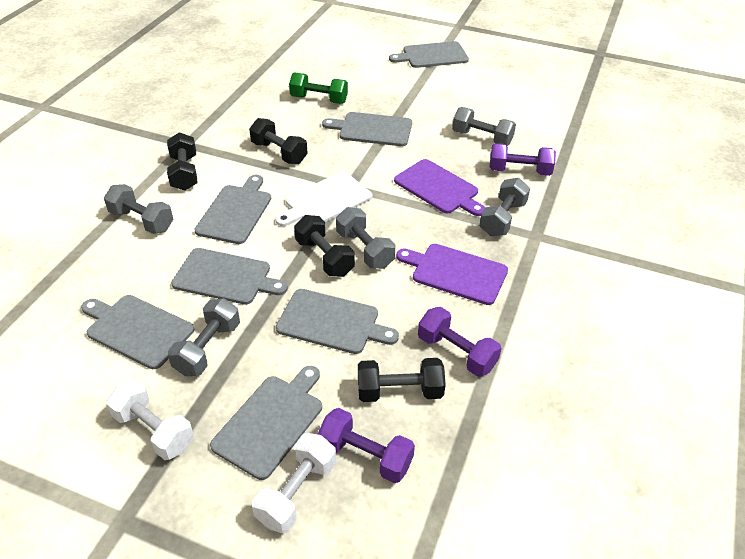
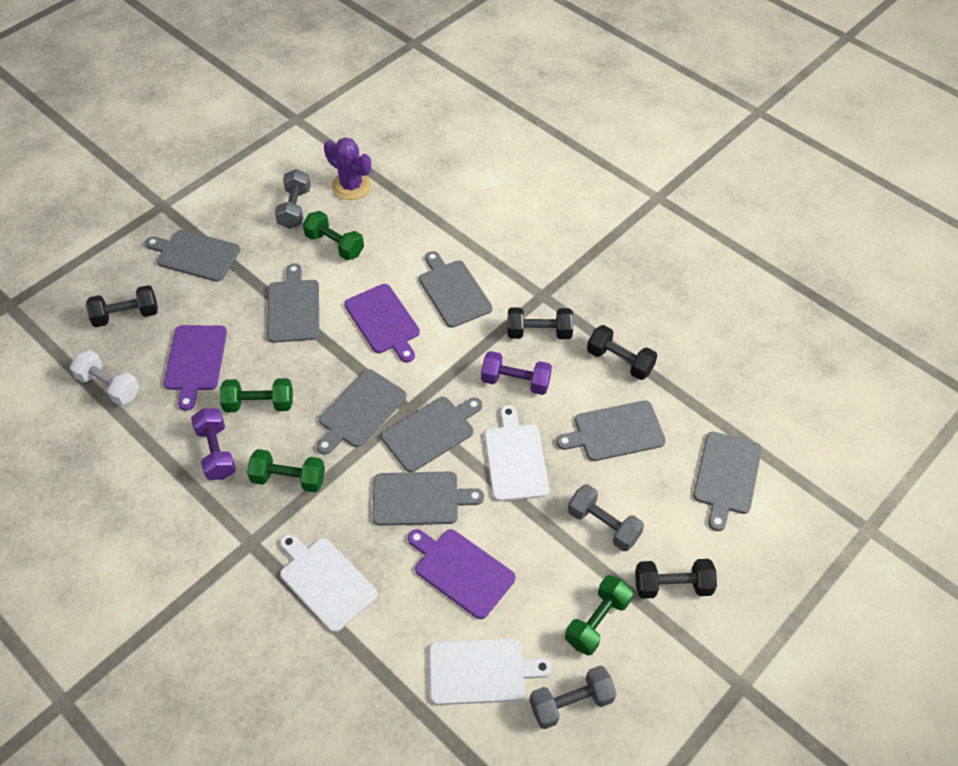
green dumbbell: 1 -> 4
grey cutting board: 7 -> 8
grey dumbbell: 5 -> 3
purple cactus: 0 -> 1
purple cutting board: 2 -> 3
purple dumbbell: 3 -> 2
white cutting board: 1 -> 3
white dumbbell: 2 -> 1

